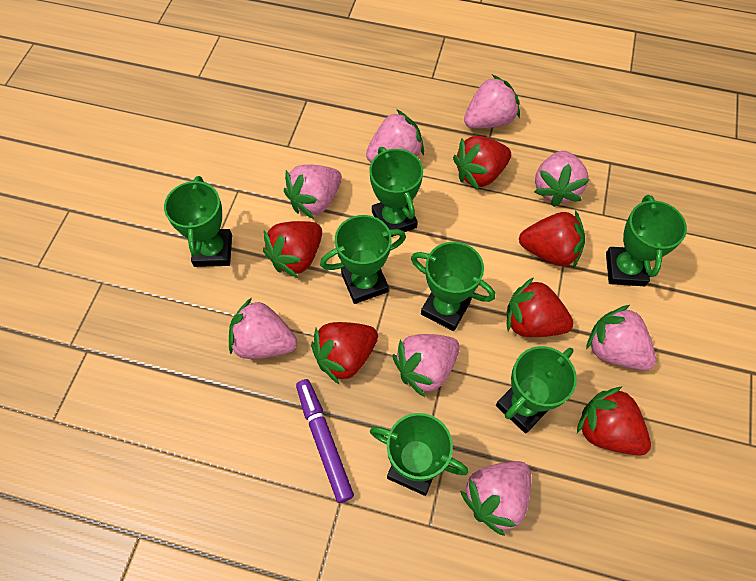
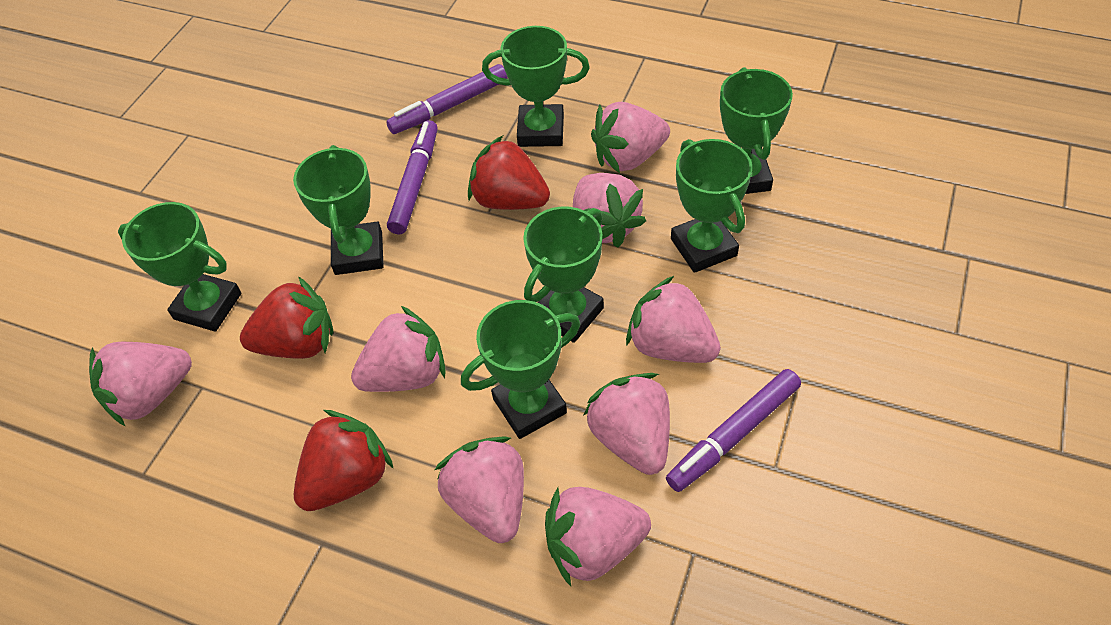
purple marker: 1 -> 3
red strawberry: 6 -> 3

